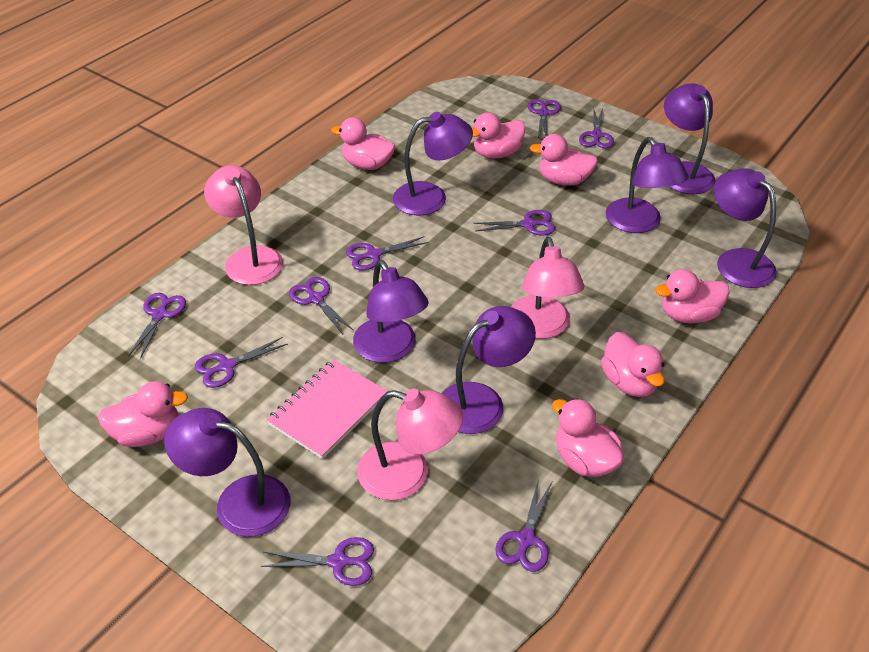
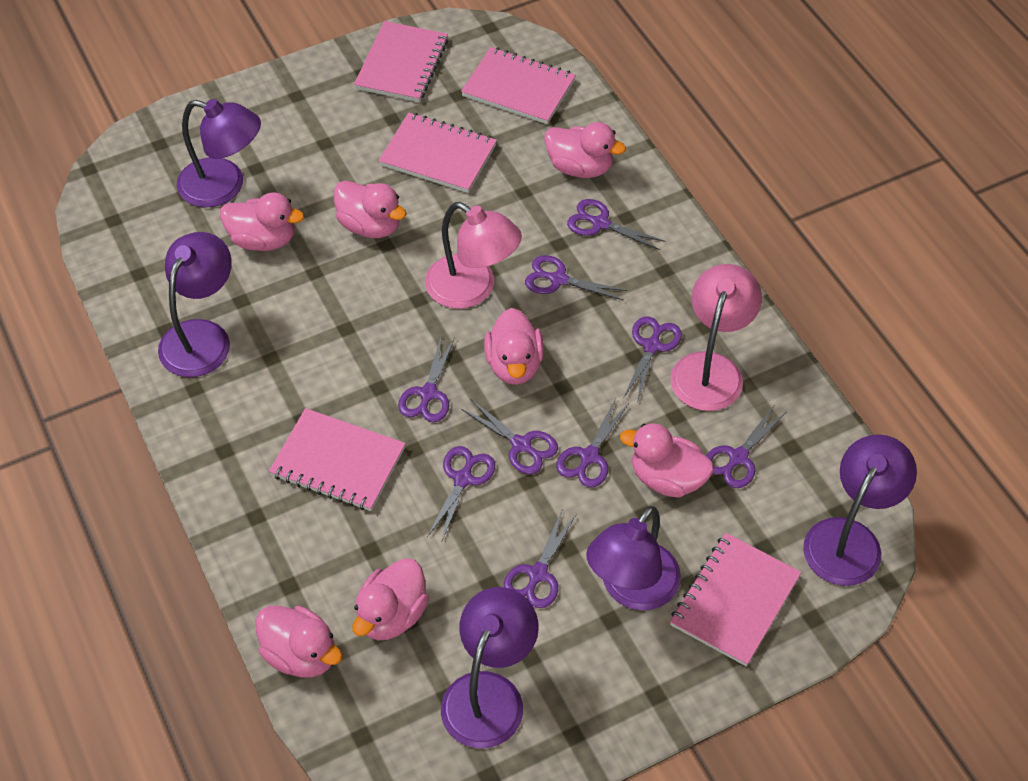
pink lamp: 3 -> 2
pink notebook: 1 -> 5
purple lamp: 7 -> 5

